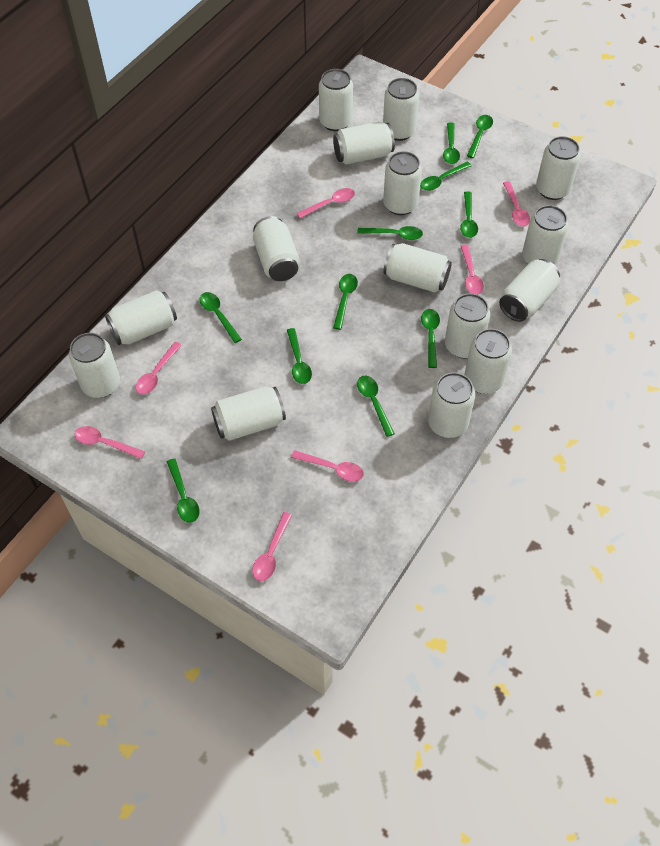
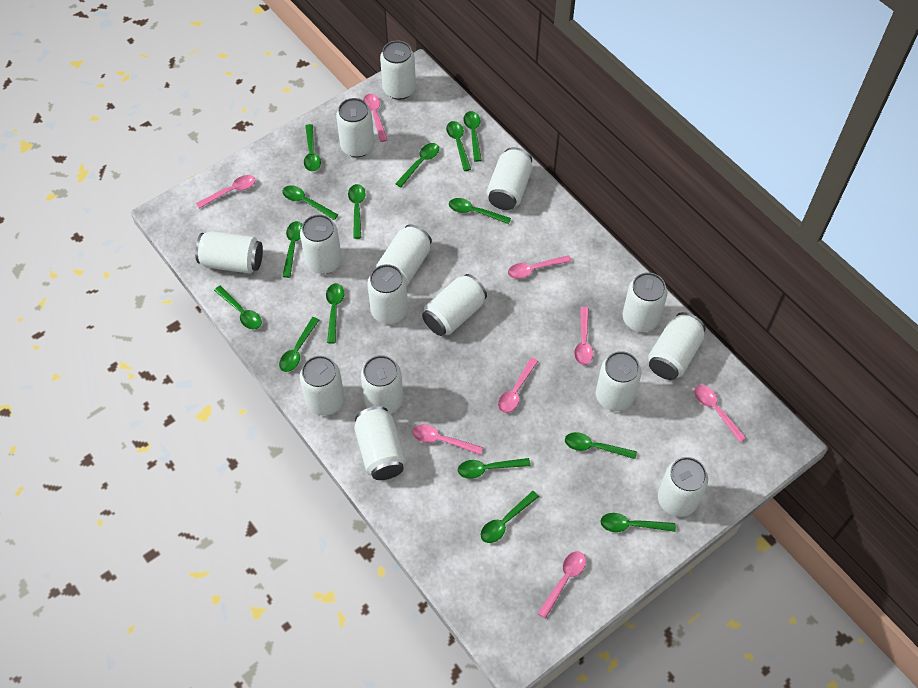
green spoon: 11 -> 15
pink spoon: 7 -> 8

